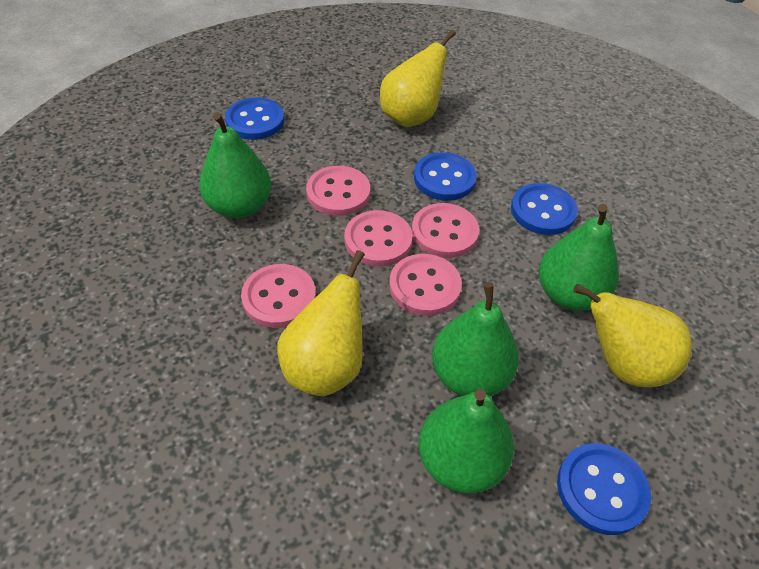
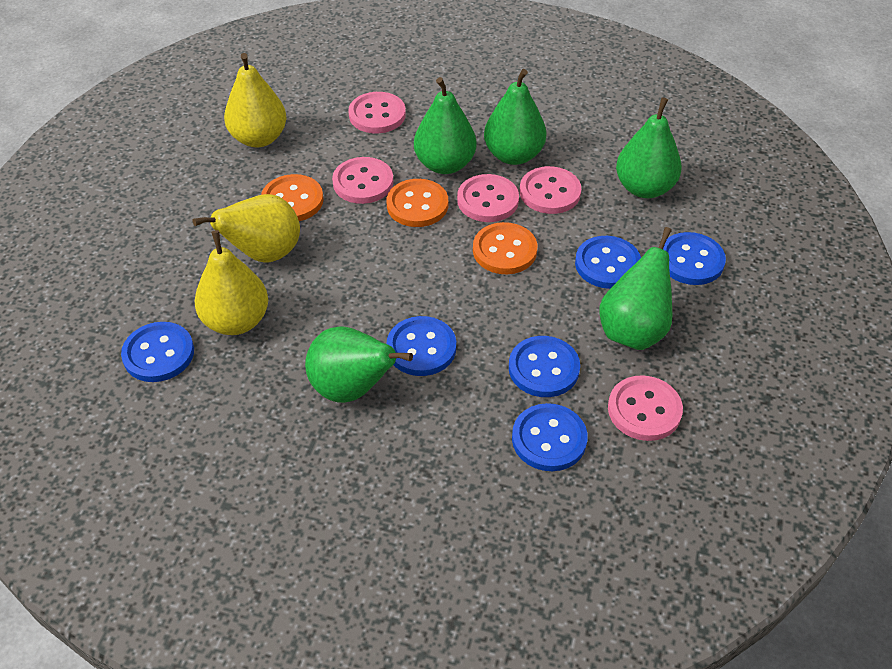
blue button: 4 -> 6
green pear: 4 -> 5
orange button: 0 -> 3

